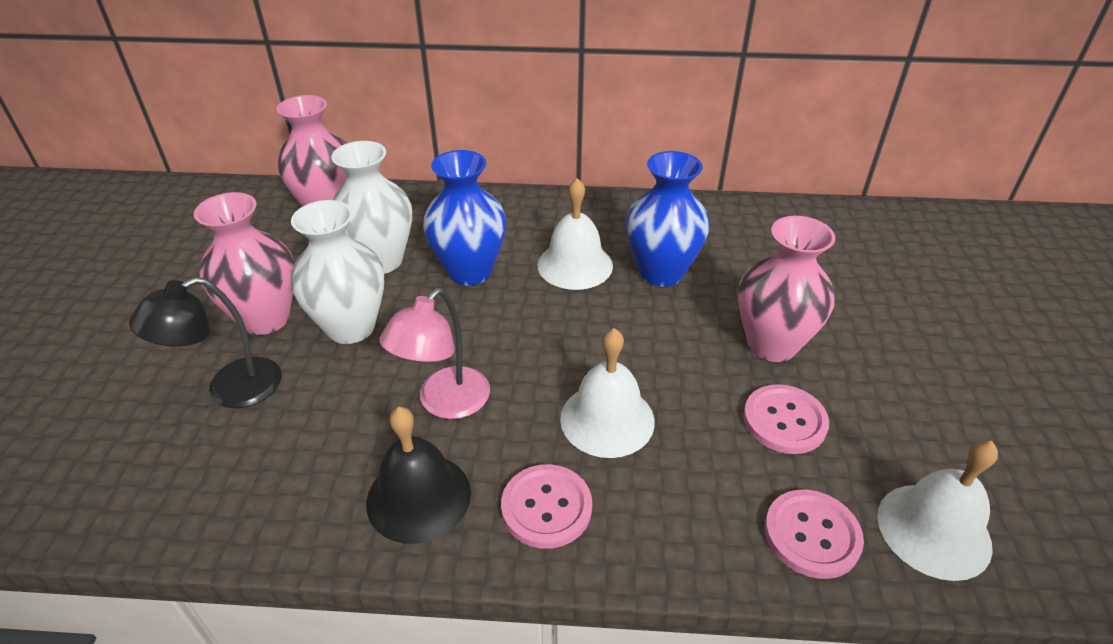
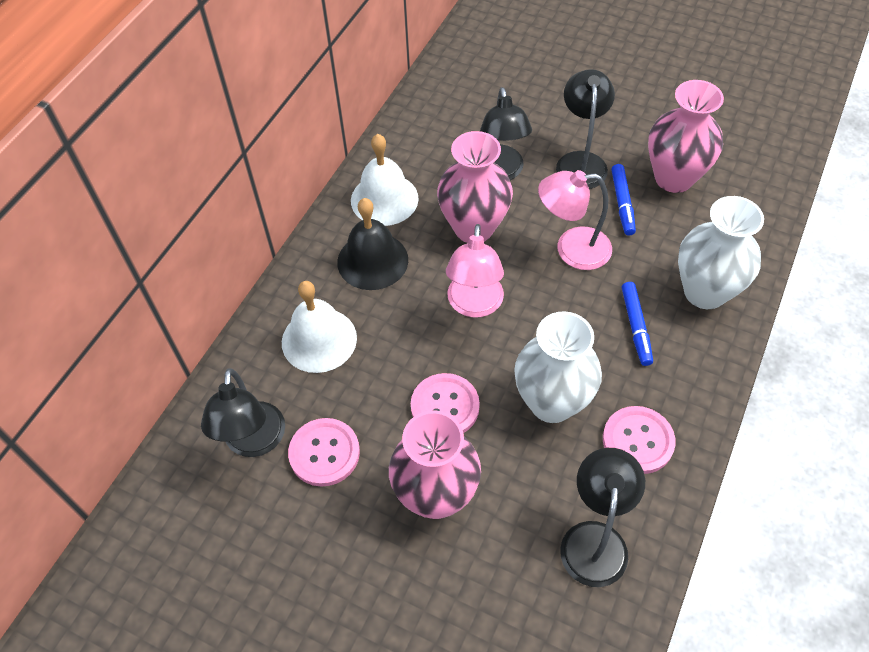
black lamp: 1 -> 4
blue marker: 0 -> 2
blue vase: 2 -> 0
pink lamp: 1 -> 2
white bell: 3 -> 2

